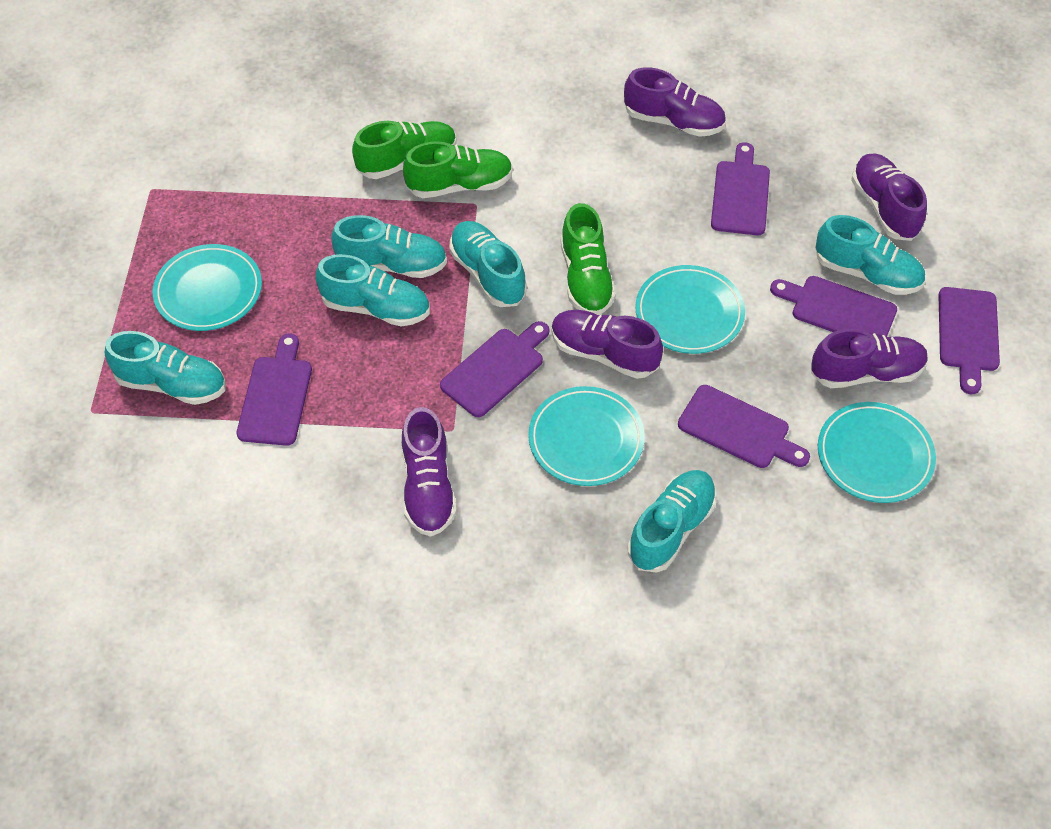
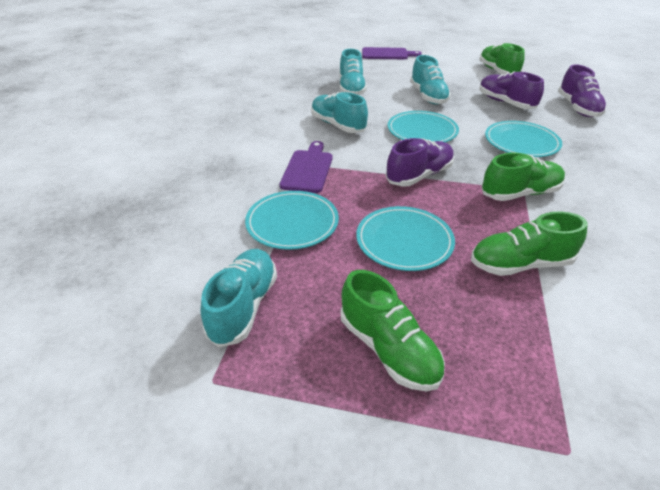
green shoe: 3 -> 4
purple cutting board: 6 -> 2
purple shoe: 5 -> 3
turquoise shoe: 6 -> 4

